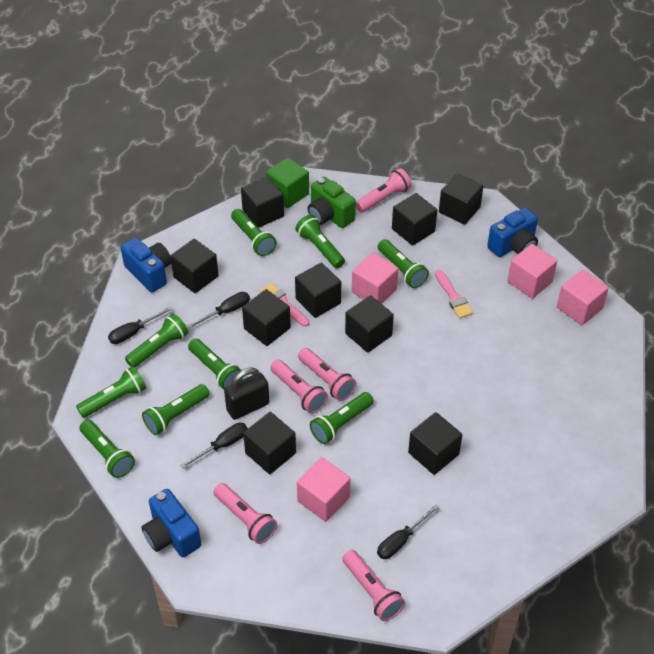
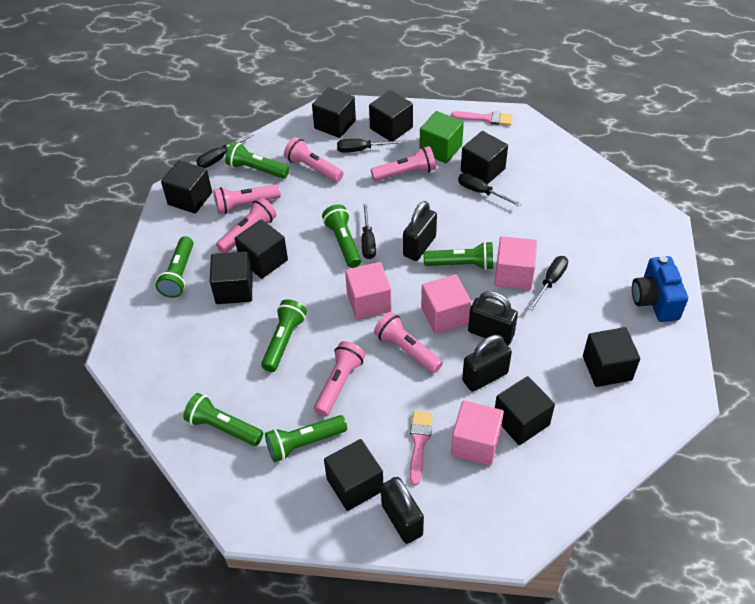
black padlock: 1 -> 4
black screwdriver: 4 -> 5
blue camera: 3 -> 1
green camera: 1 -> 0
green flashlight: 9 -> 7
pink flashlight: 5 -> 6

